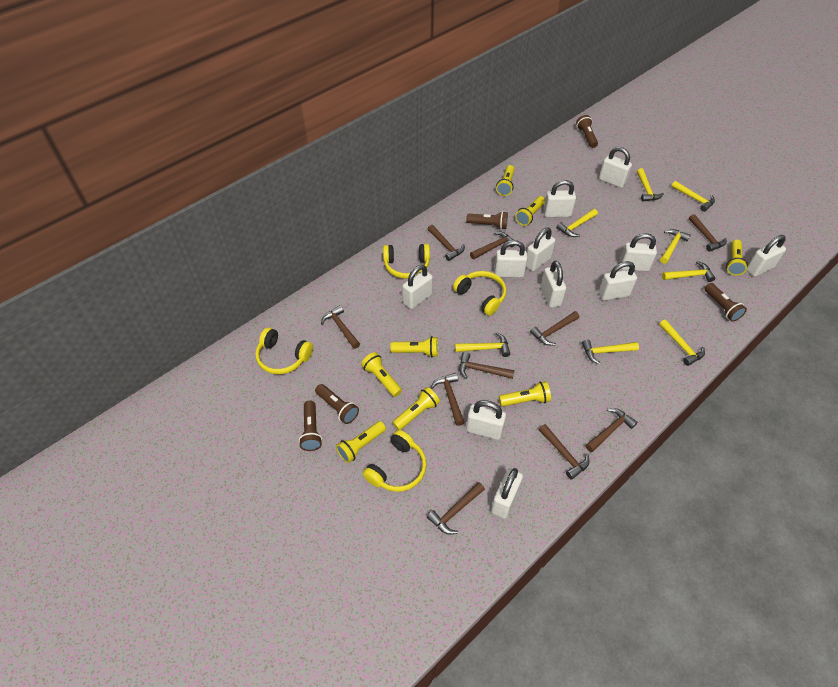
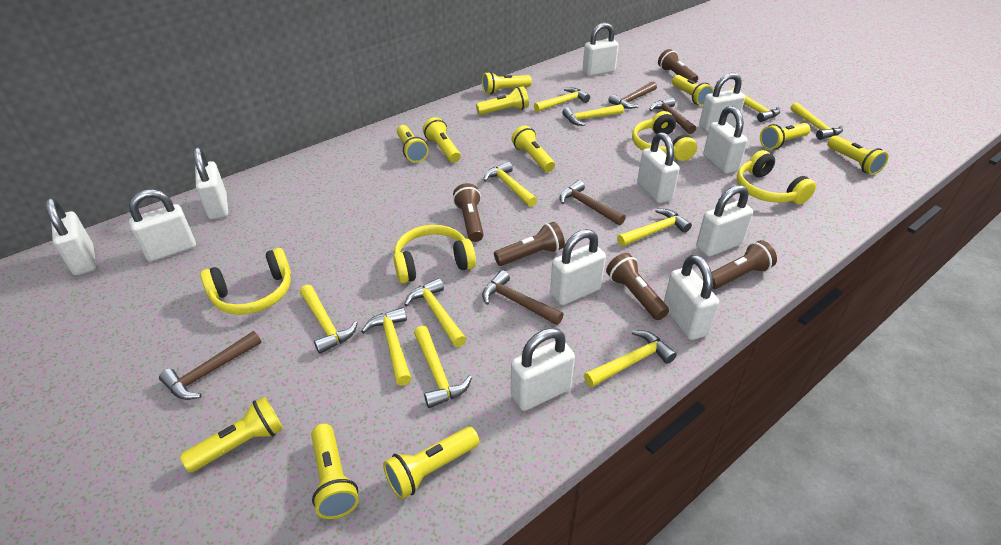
brown hammer: 10 -> 5
yellow flashlight: 8 -> 11
yellow hammer: 8 -> 11

